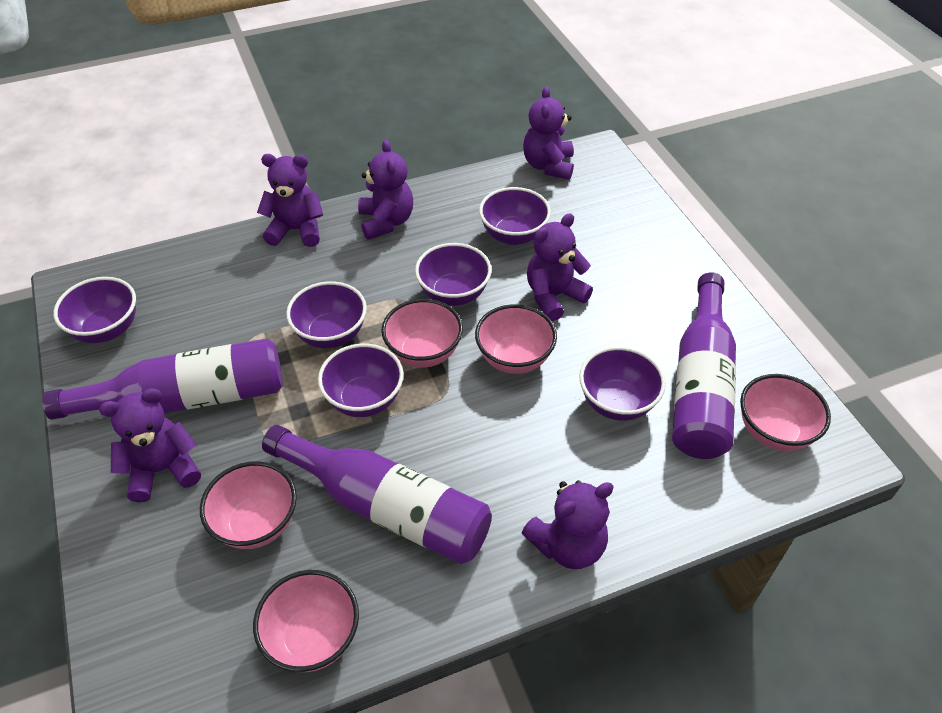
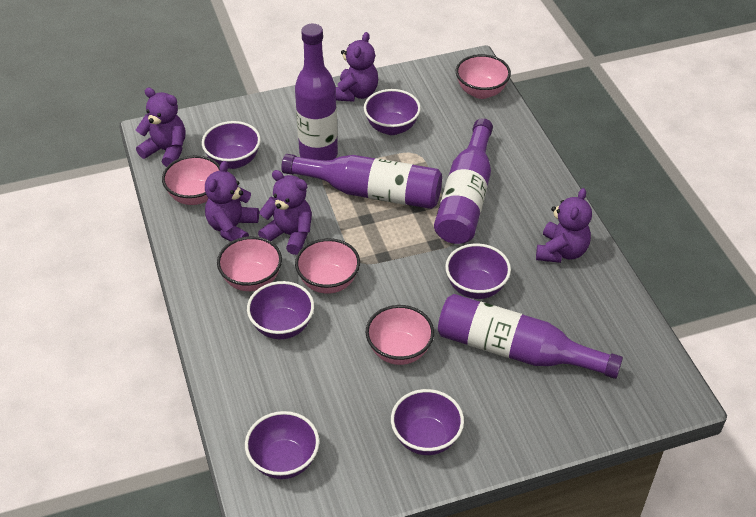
purple bottle: 3 -> 4
purple teddy bear: 6 -> 5

